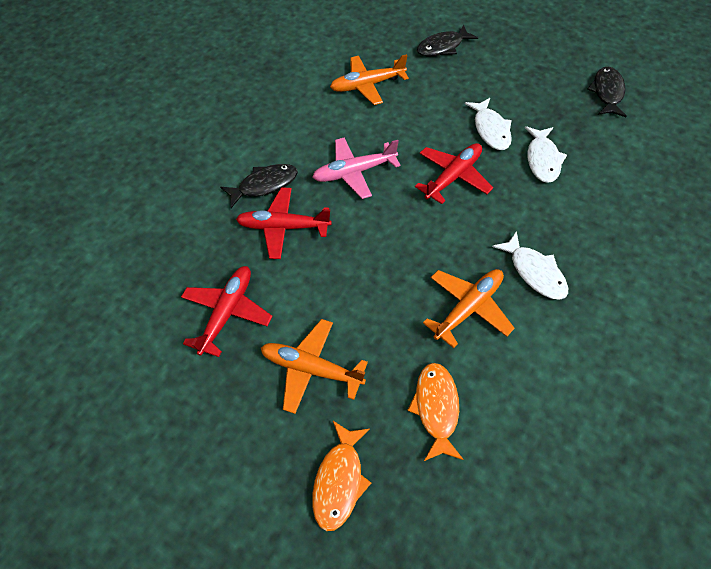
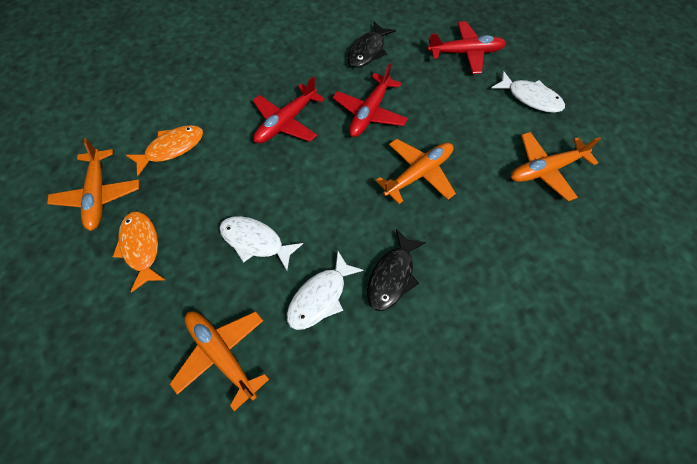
black fish: 3 -> 2
orange plane: 3 -> 4
pink plane: 1 -> 0

